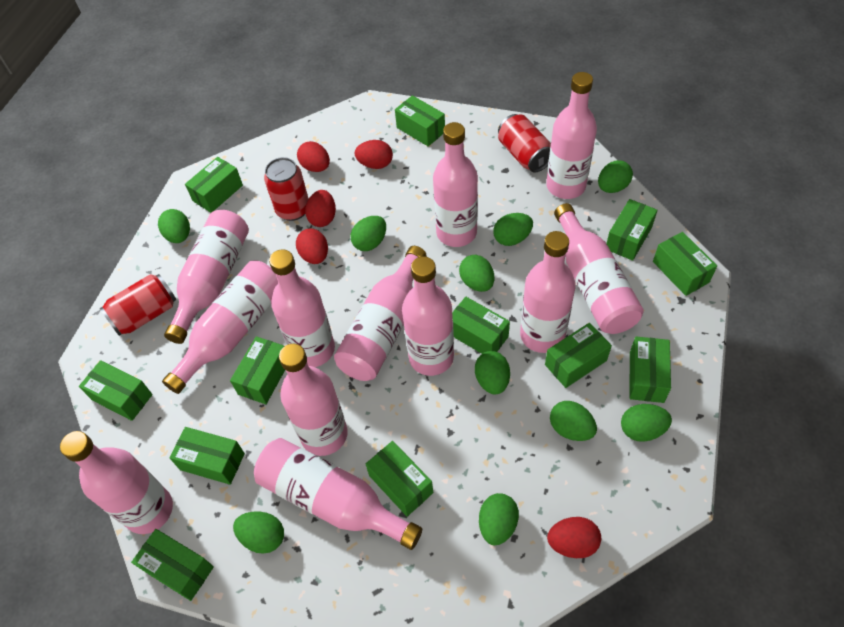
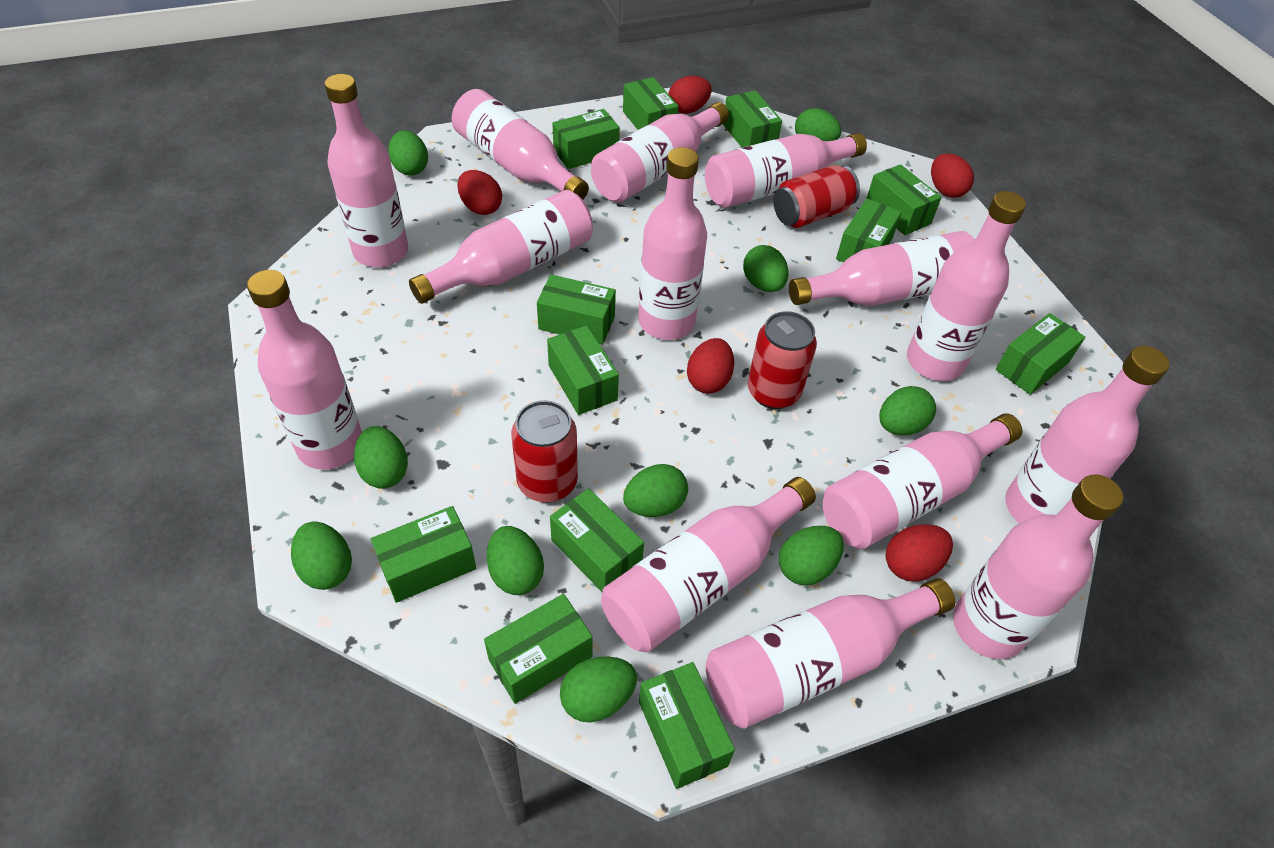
pink bottle: 12 -> 14

